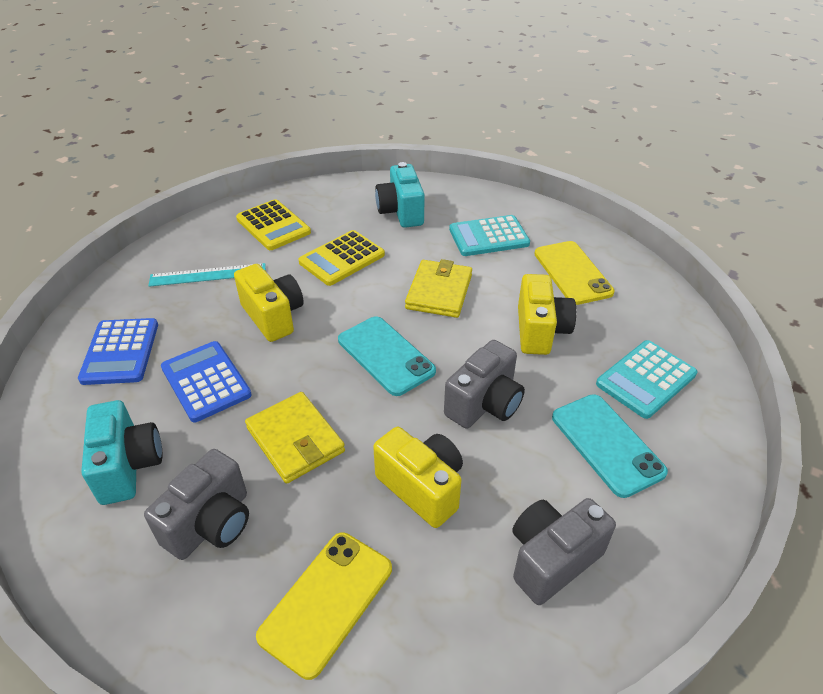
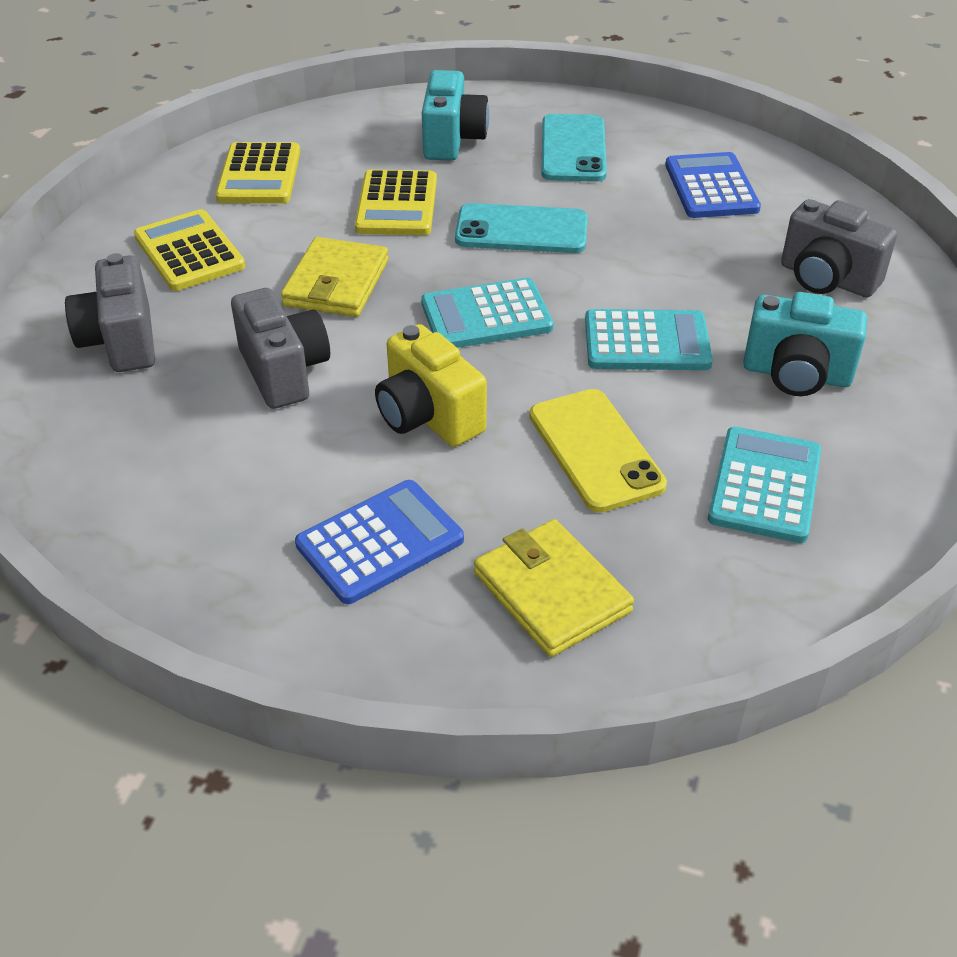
turquoise calculator: 2 -> 3
turquoise ruler: 1 -> 0
yellow calculator: 2 -> 3
yellow camera: 3 -> 1
yellow phone: 2 -> 1

